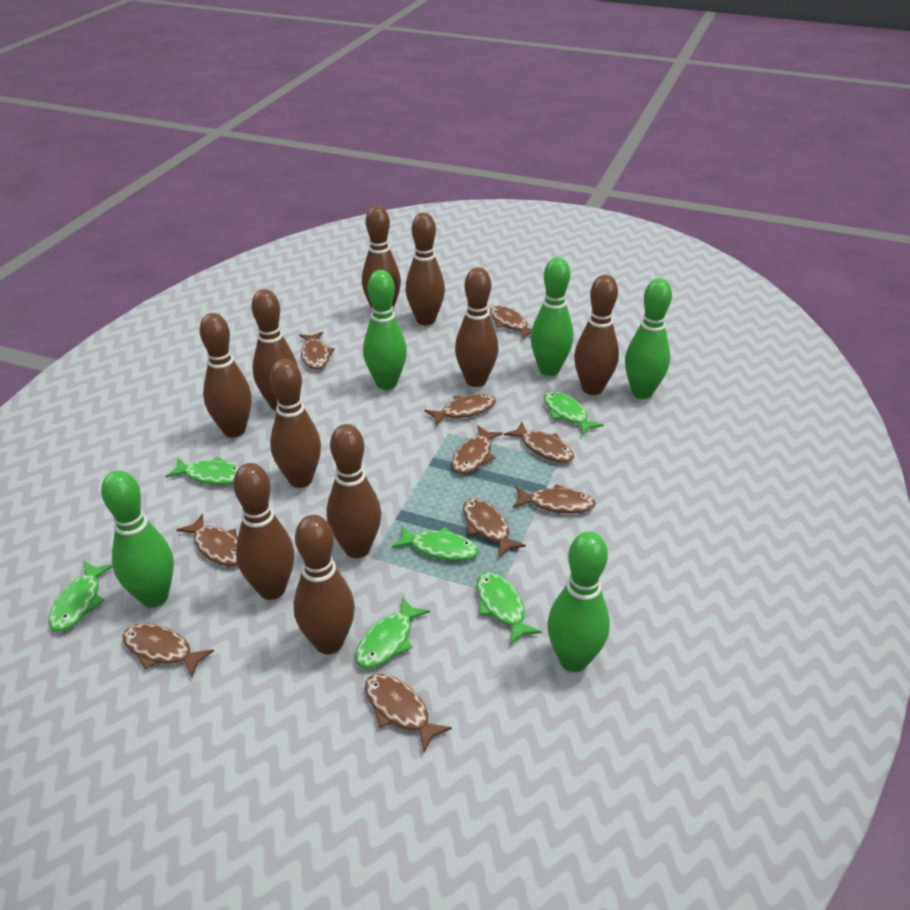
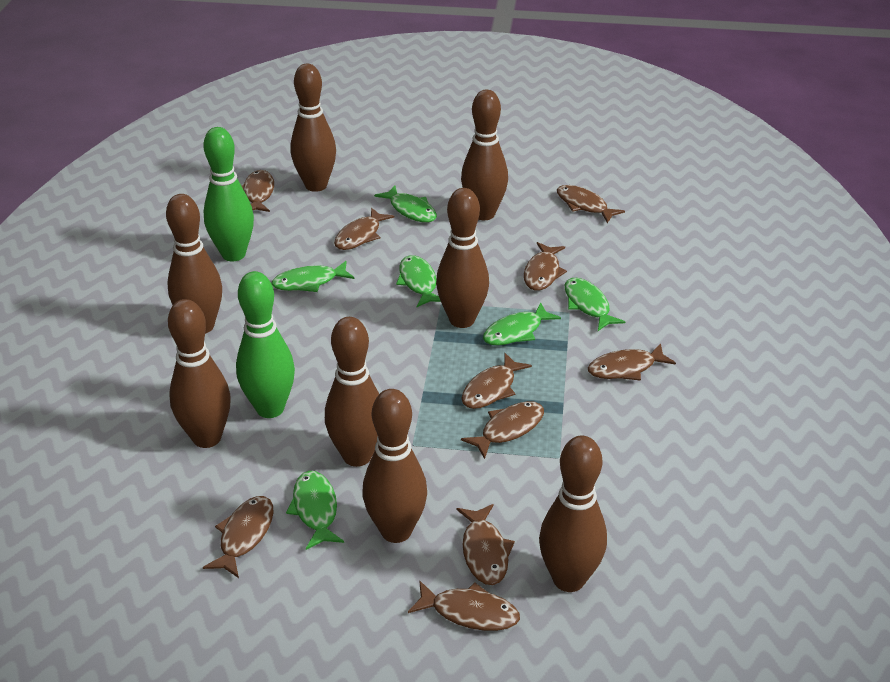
brown bowling pin: 10 -> 8
green bowling pin: 5 -> 2

